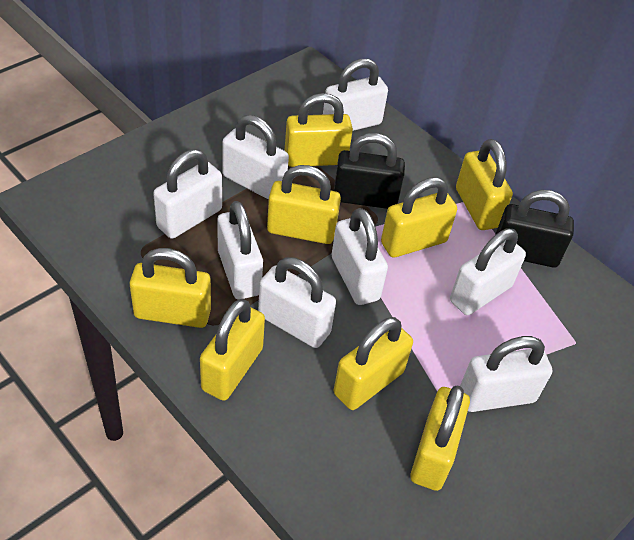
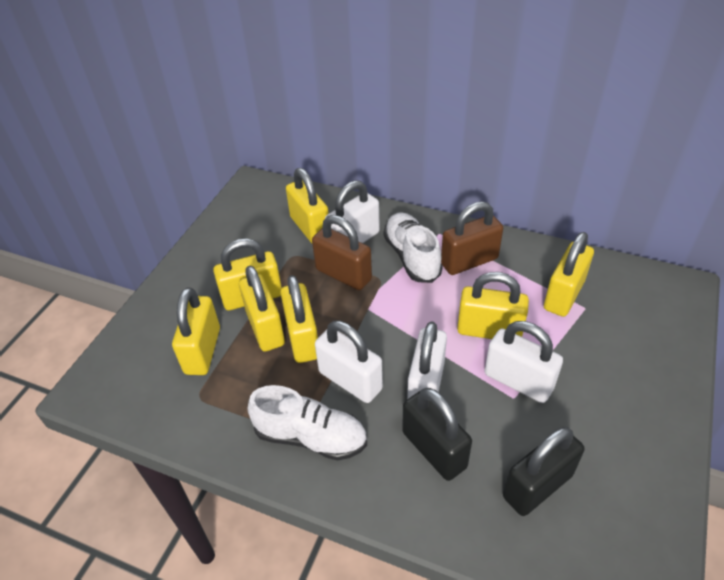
brown padlock: 0 -> 2
white padlock: 8 -> 4
white shoe: 0 -> 2
yellow padlock: 8 -> 7

